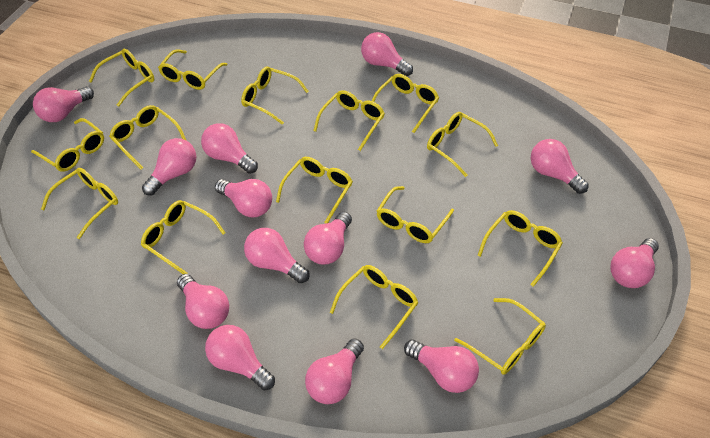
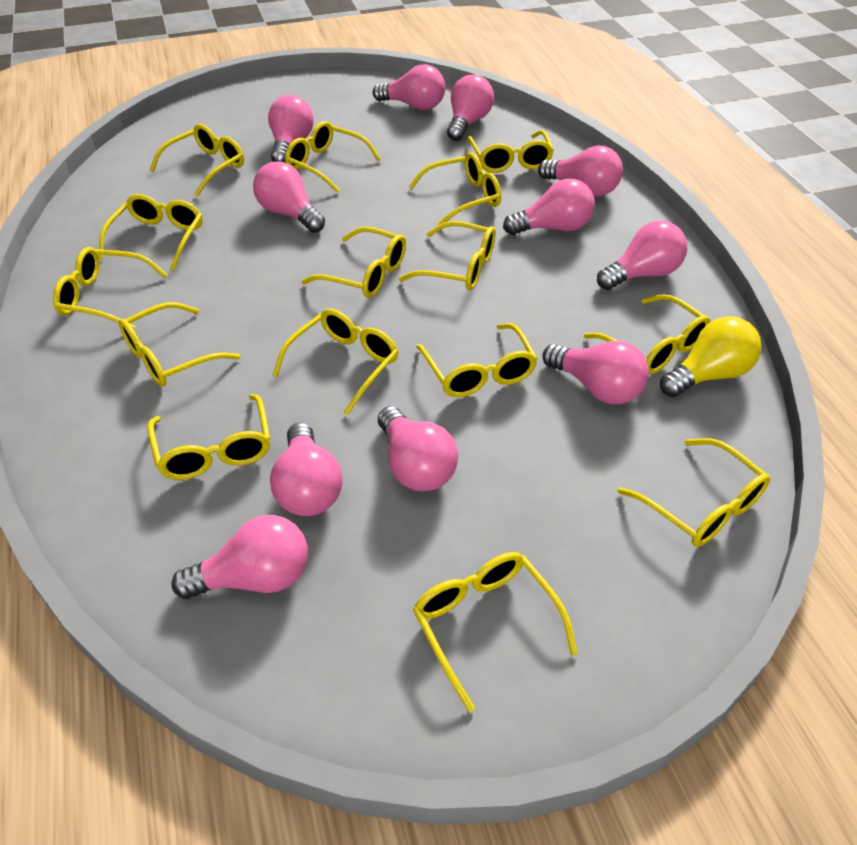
pink light bulb: 13 -> 11
yellow light bulb: 0 -> 1

